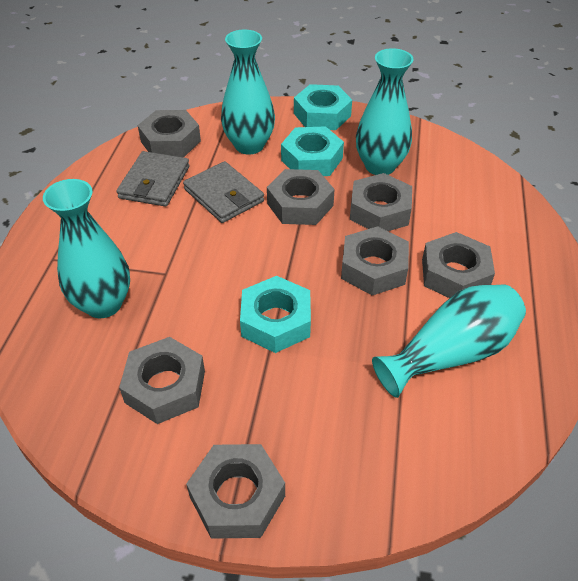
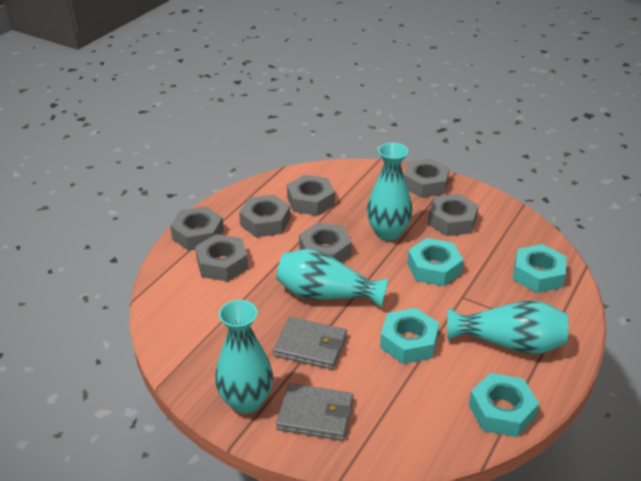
turquoise nut: 3 -> 4

